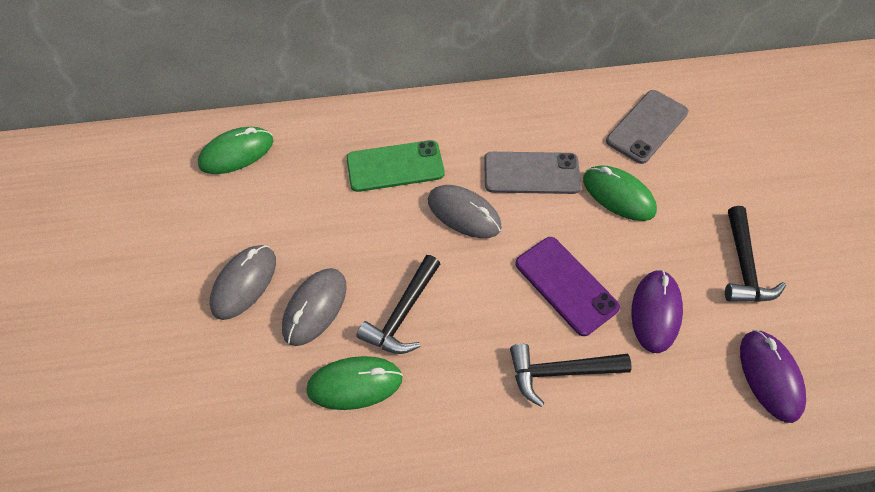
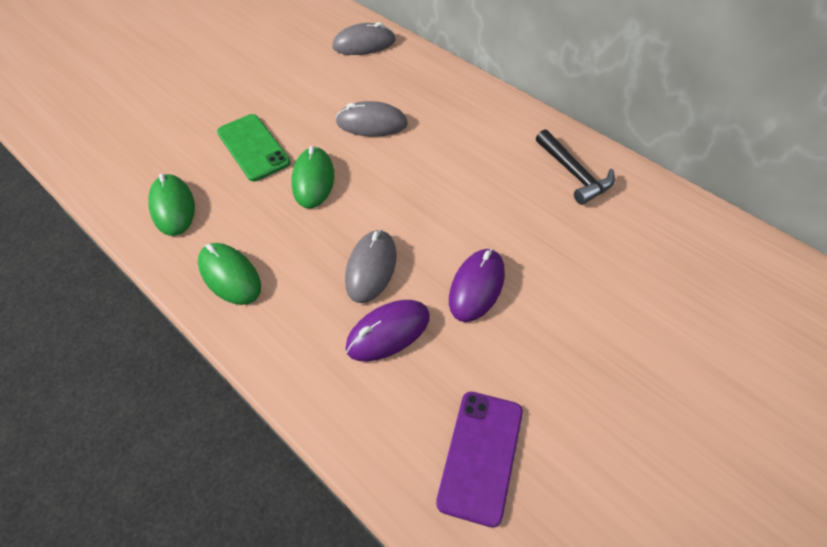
black hammer: 3 -> 1
grey phone: 2 -> 0

